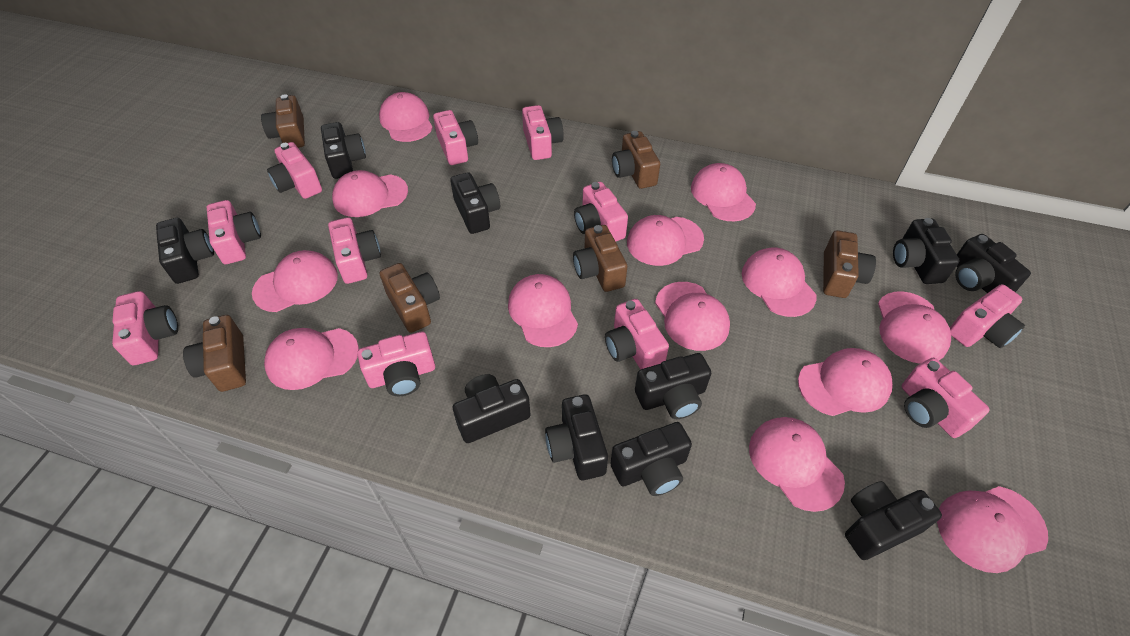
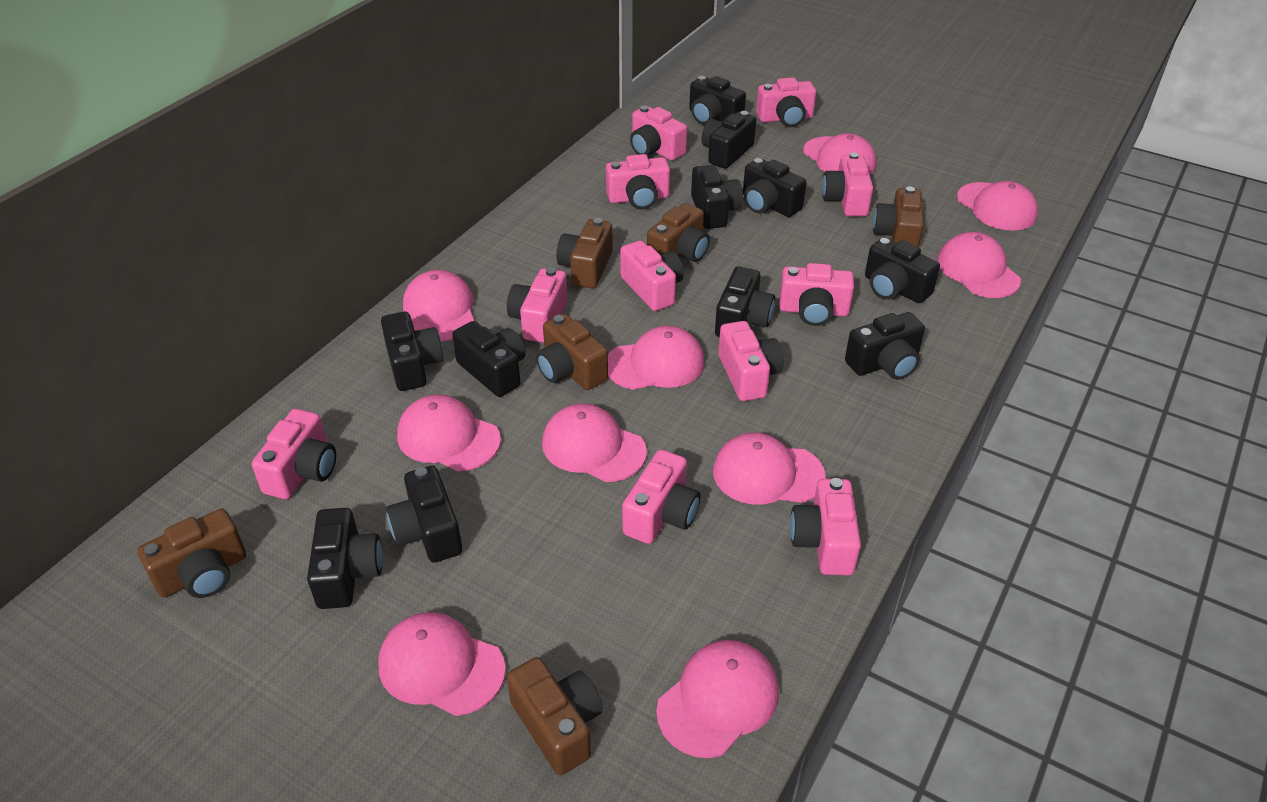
black camera: 10 -> 11
pink cap: 13 -> 10

